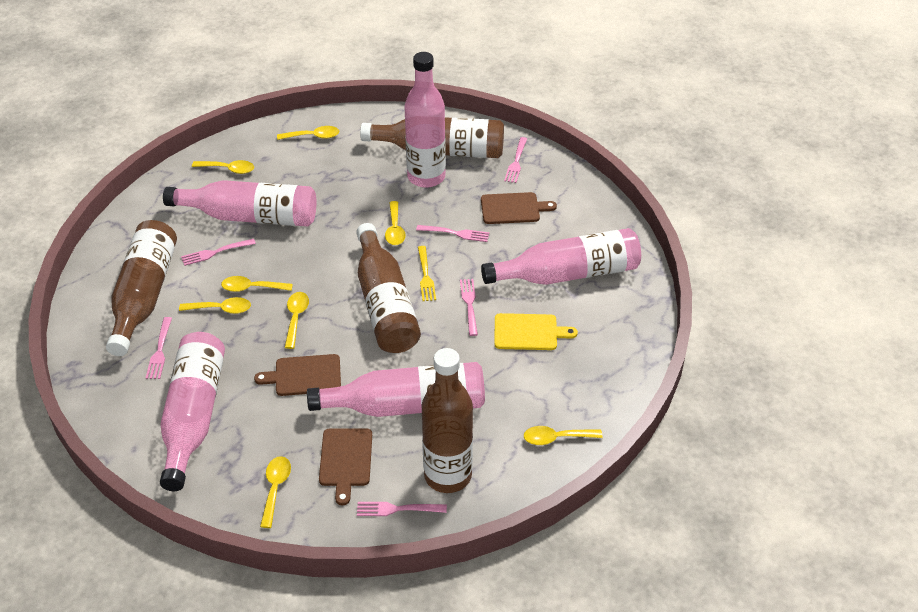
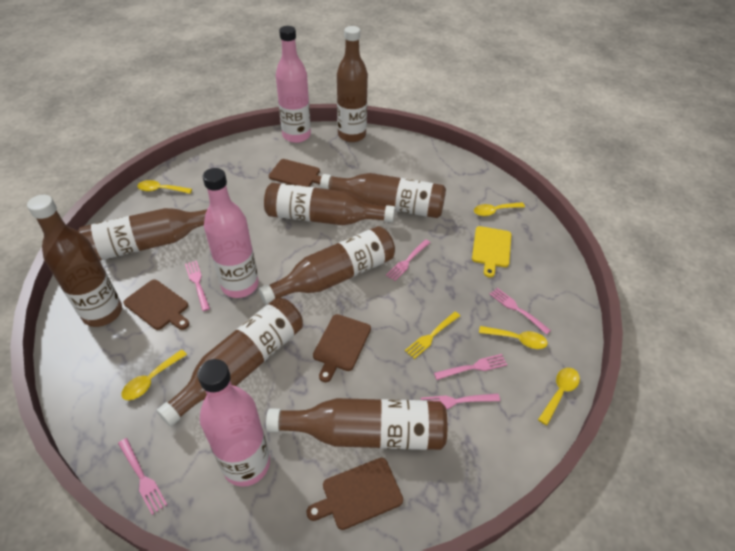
brown bottle: 4 -> 8
brown cutting board: 3 -> 4
pink bottle: 5 -> 3
yellow spoon: 8 -> 5

